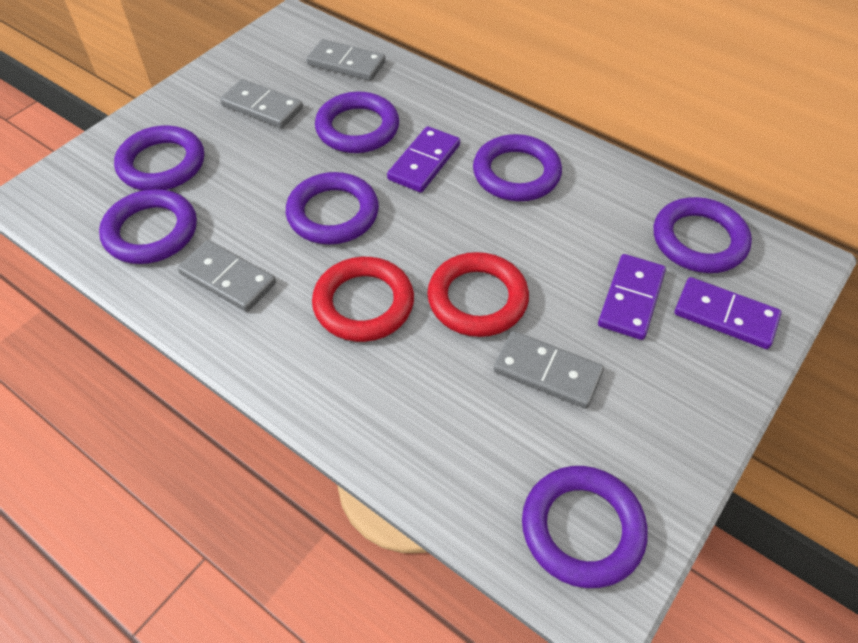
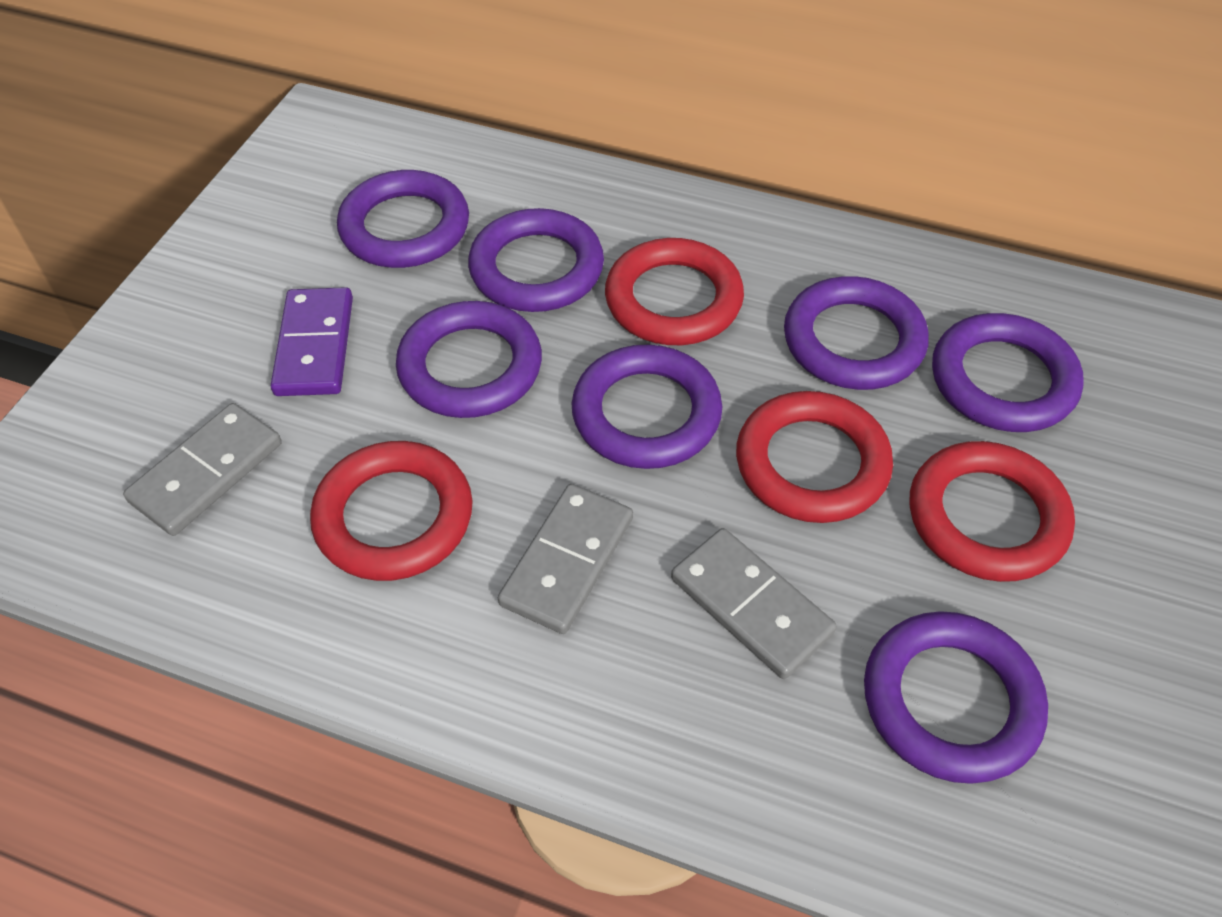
grey domino: 4 -> 3
purple domino: 3 -> 1
red ring: 2 -> 4

